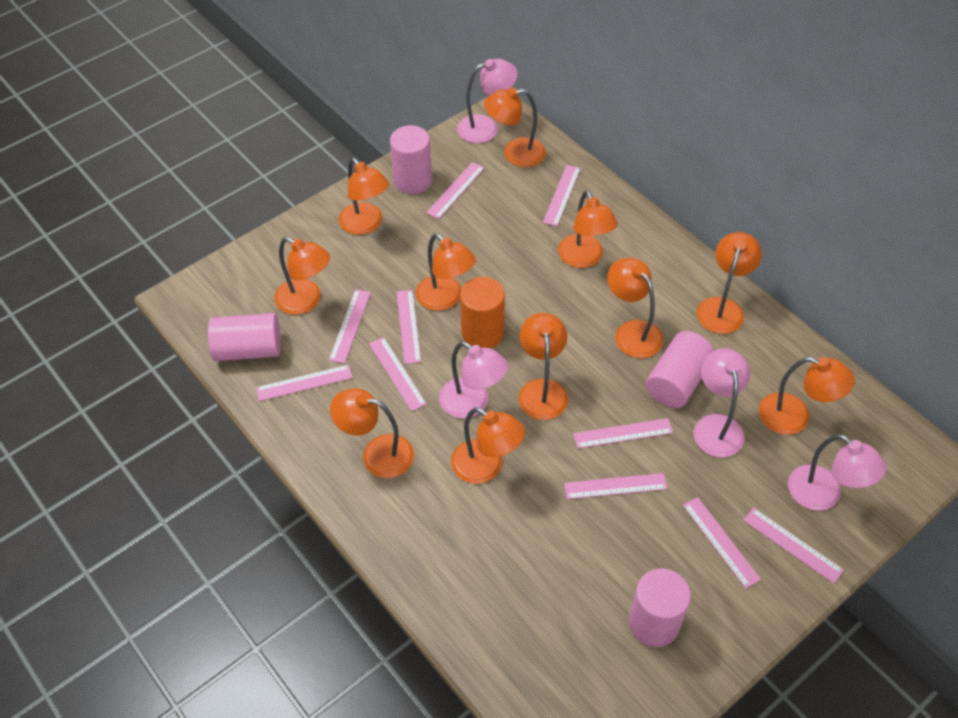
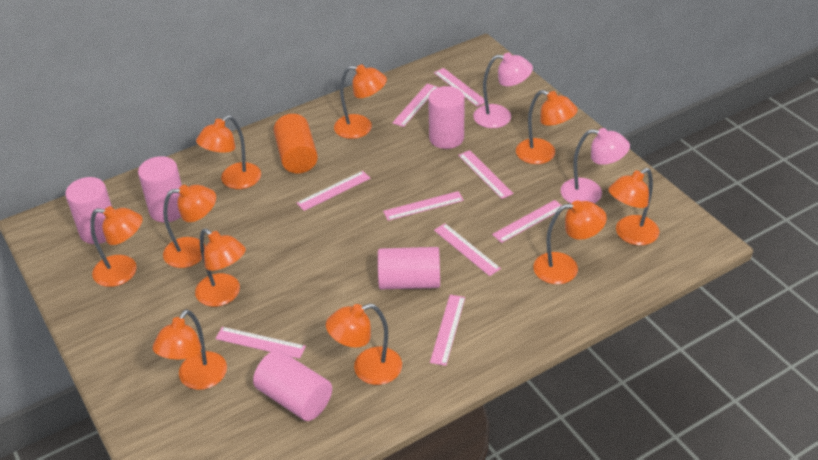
orange lamp: 11 -> 10
pink cylinder: 4 -> 5
pink lamp: 4 -> 2
pink ruler: 10 -> 9

